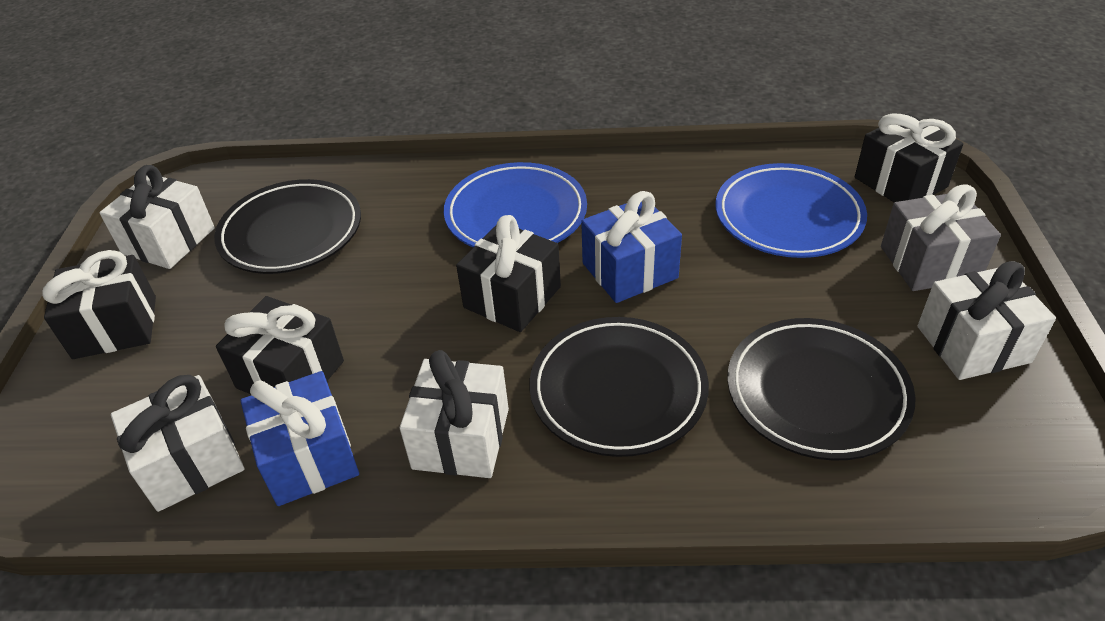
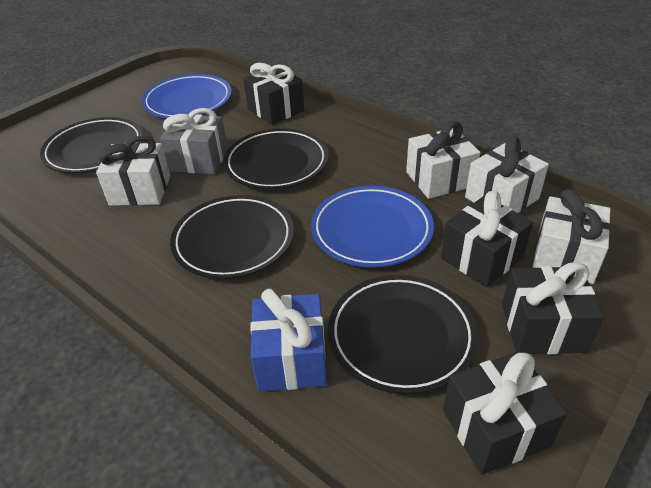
black plate: 3 -> 4
blue gift: 2 -> 1

